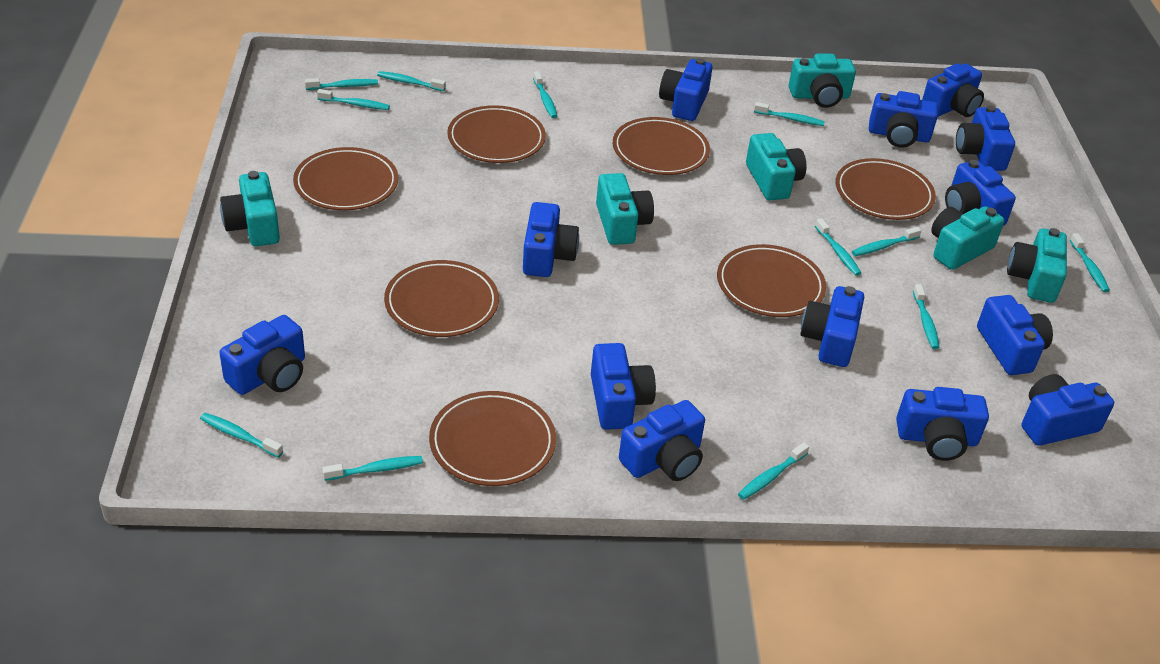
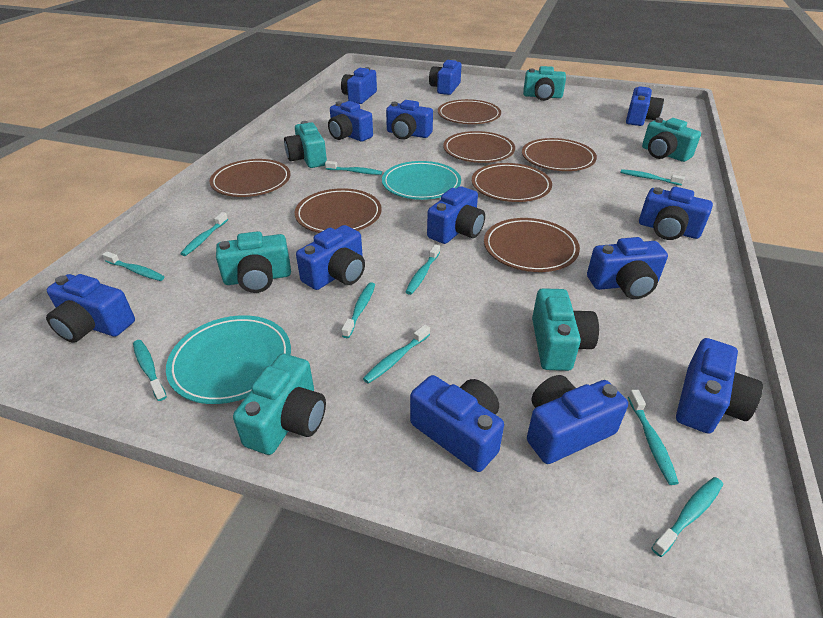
turquoise plate: 0 -> 2
turquoise toothbrush: 12 -> 10

